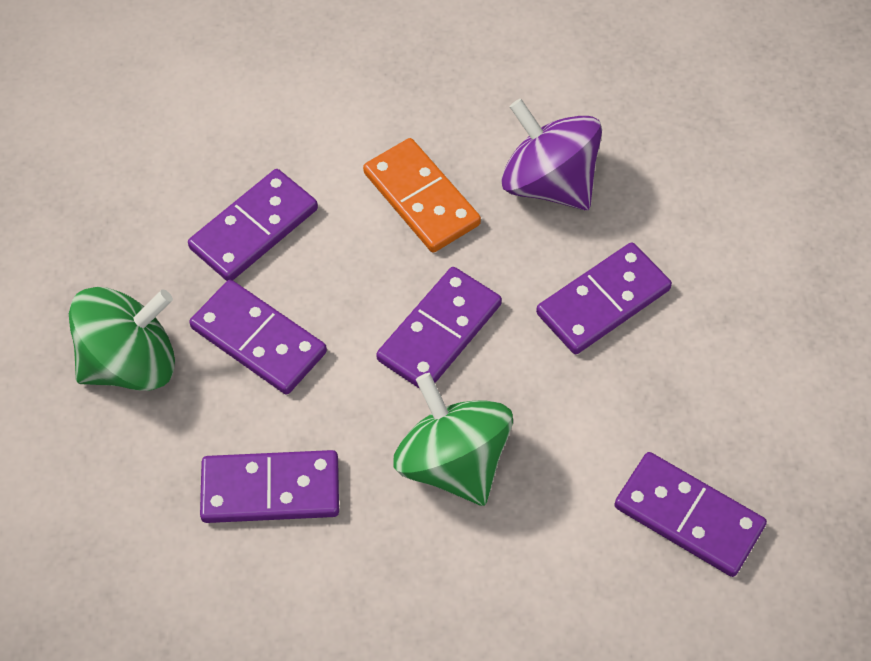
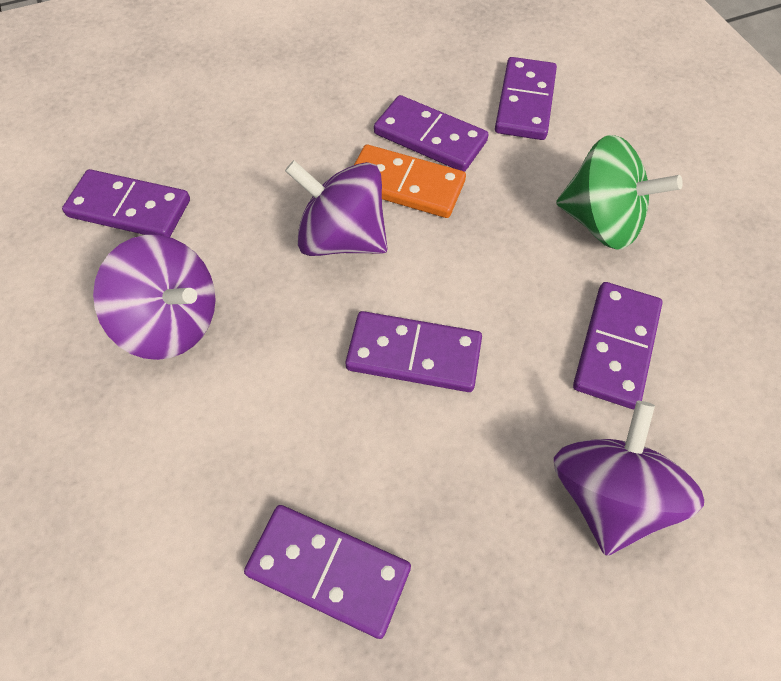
green spinning top: 2 -> 1
purple spinning top: 1 -> 3

